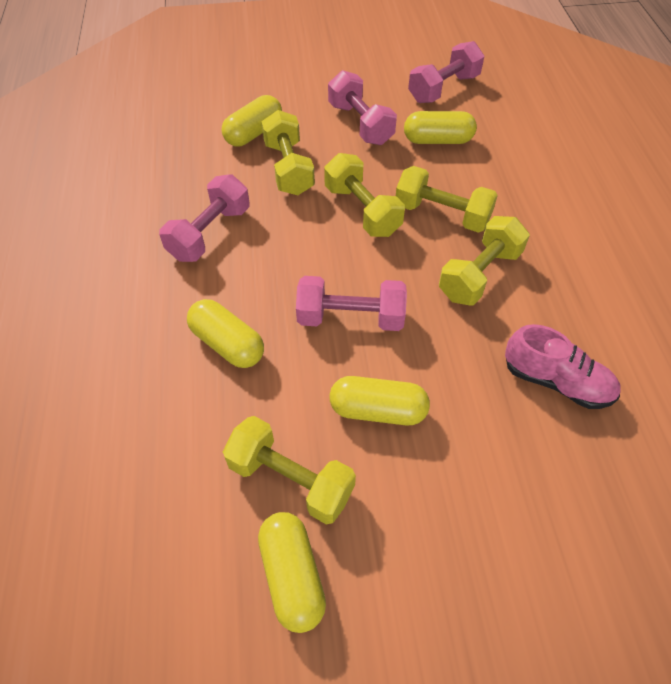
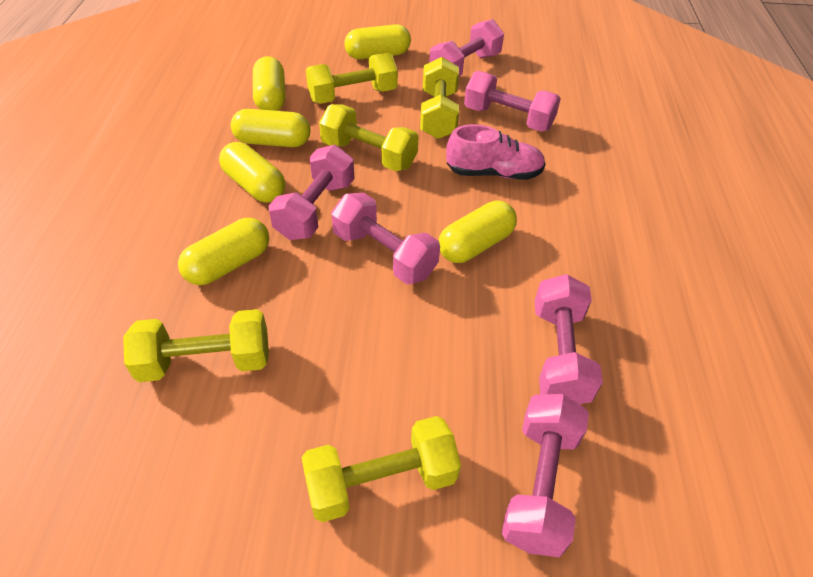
pink dumbbell: 4 -> 6
yellow capsule: 5 -> 6

